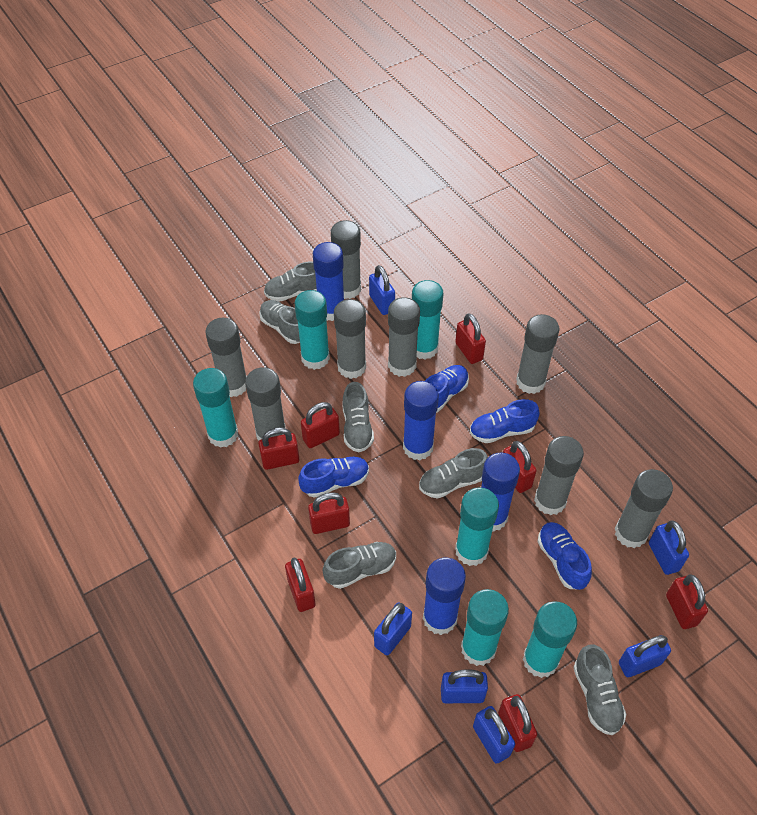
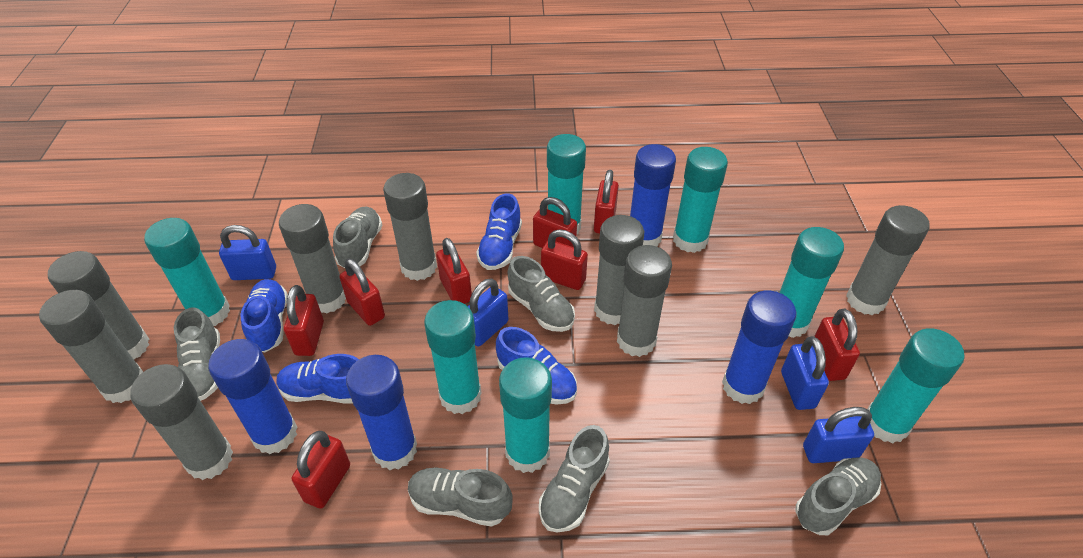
blue padlock: 6 -> 4
turquoise glue stick: 6 -> 7

